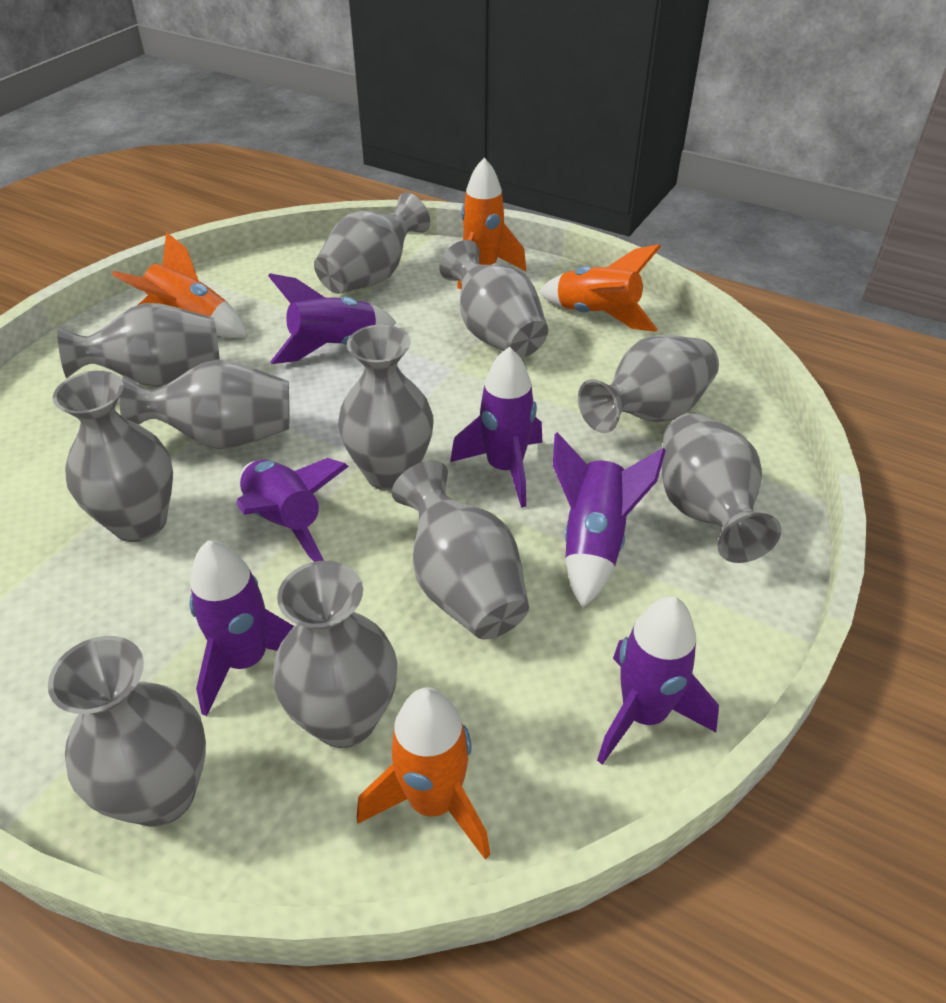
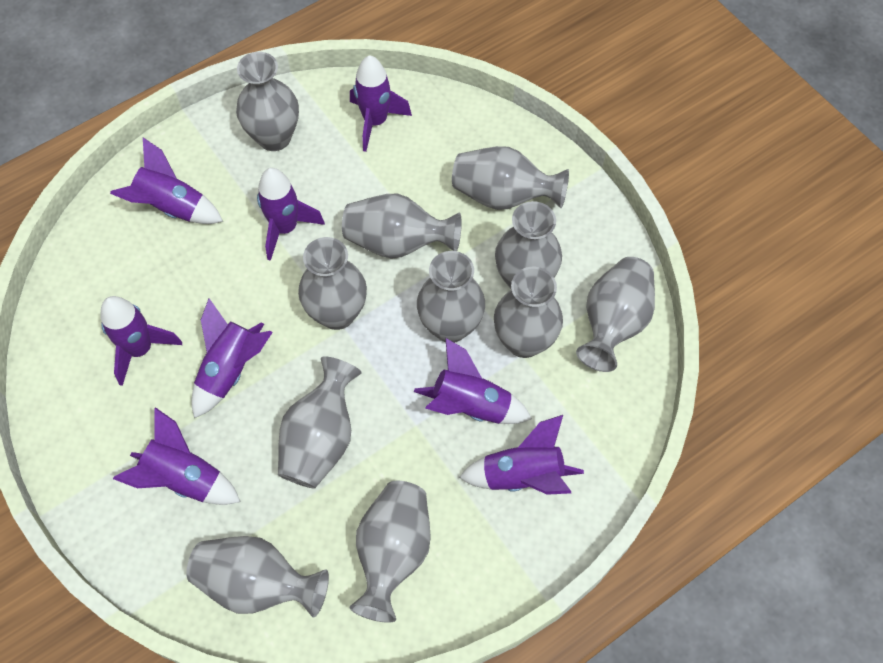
orange rocket: 4 -> 0
purple rocket: 6 -> 8

